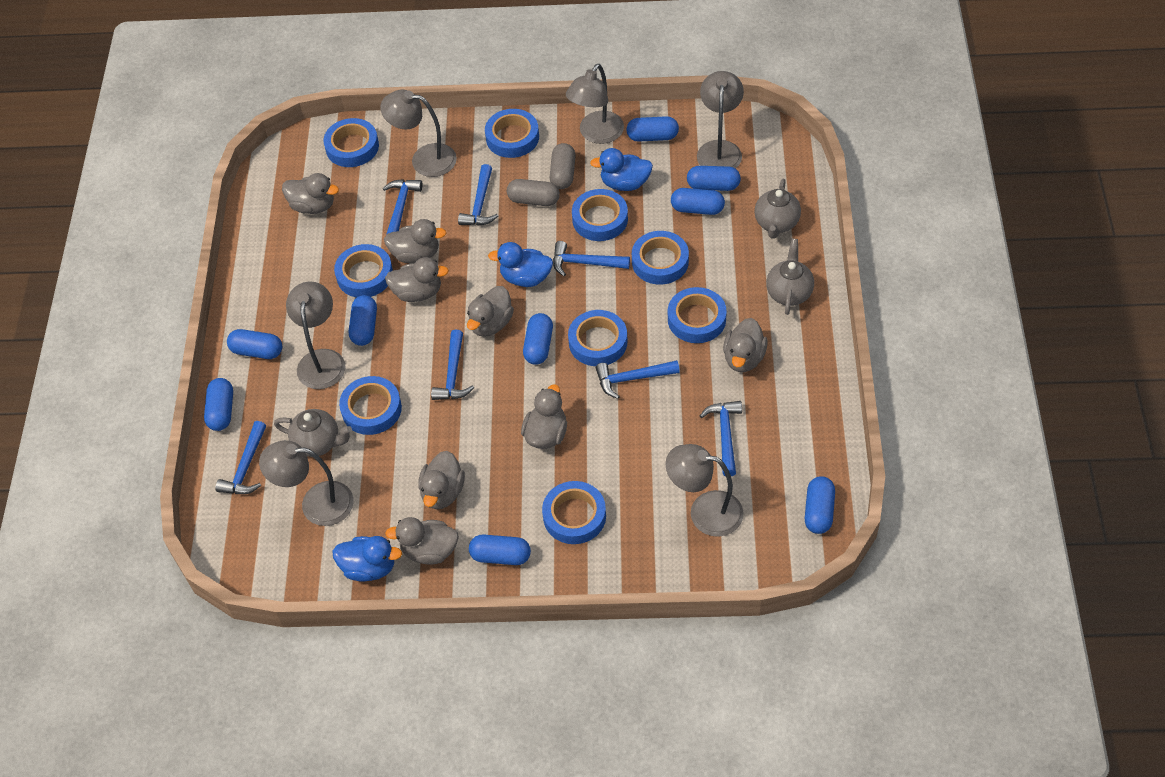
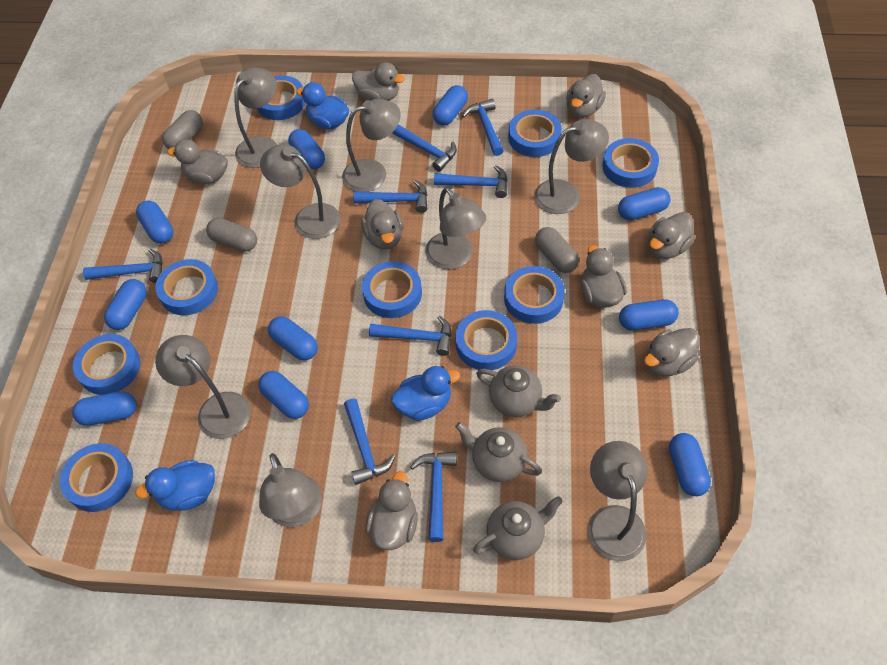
blue capsule: 9 -> 10
blue hammer: 7 -> 8
grey capsule: 2 -> 3
grey lamp: 6 -> 8

